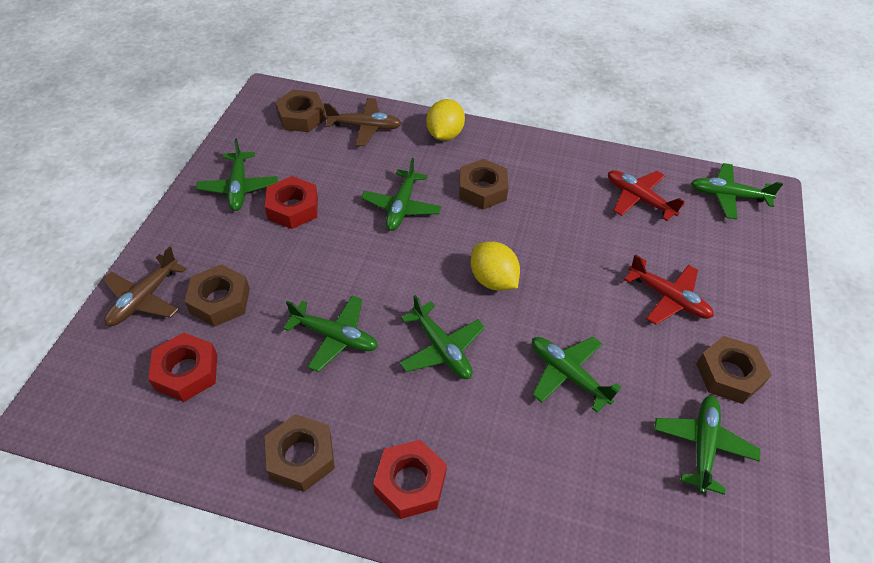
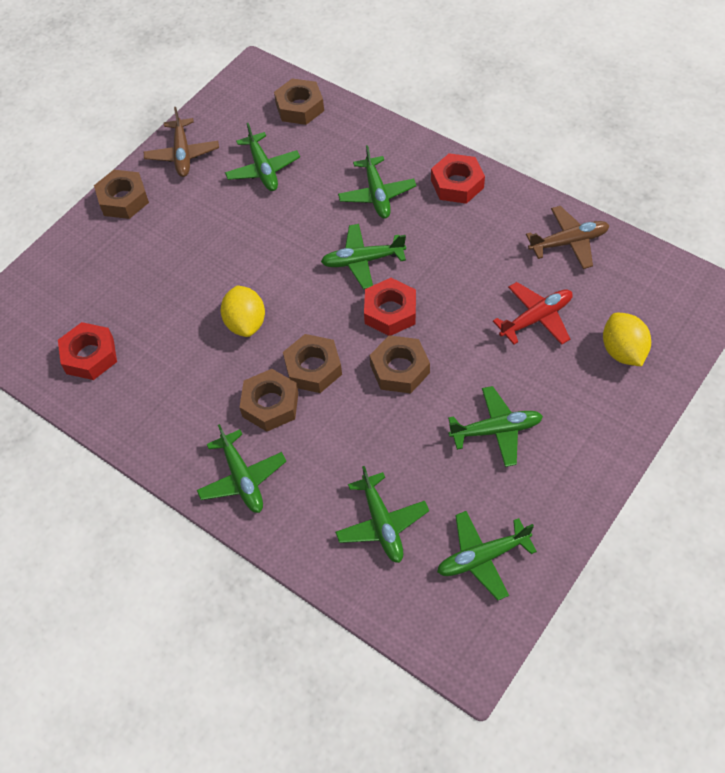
red plane: 2 -> 1

